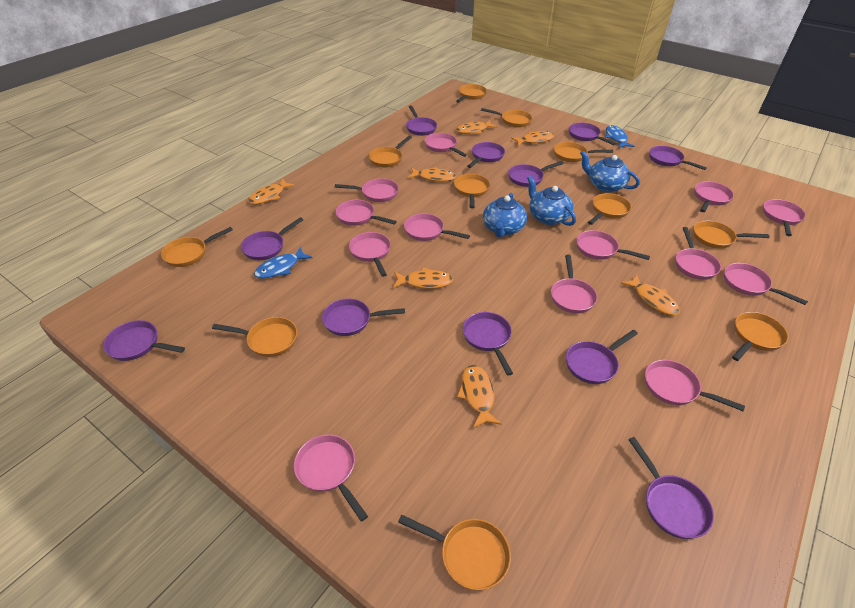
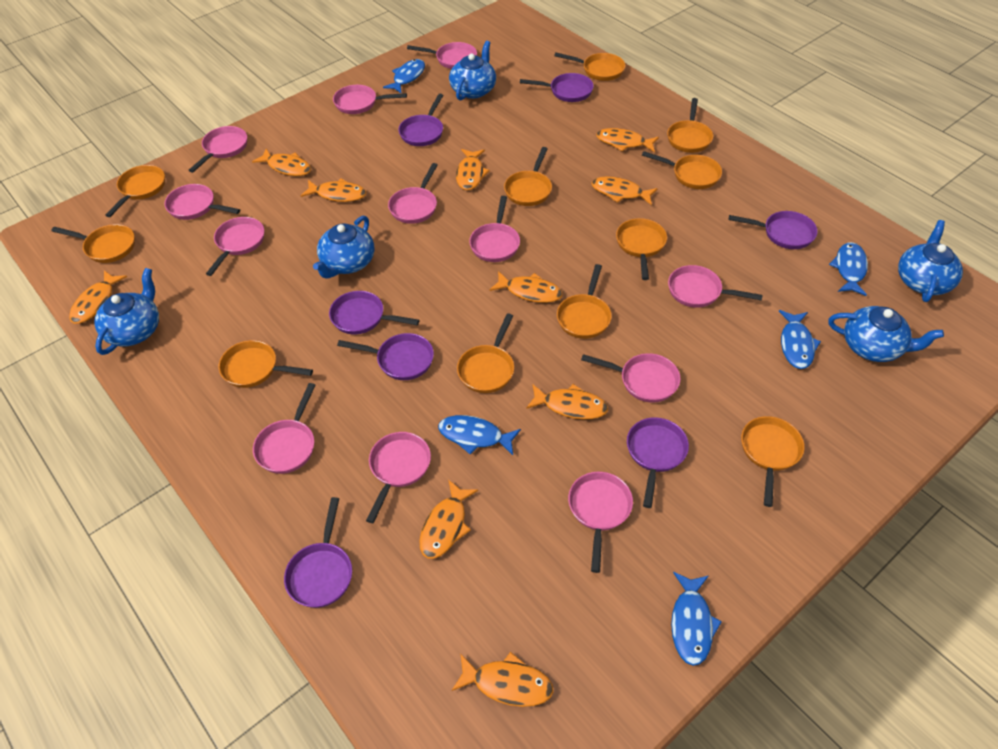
blue fish: 2 -> 5
blue teapot: 3 -> 5
orange fish: 7 -> 10
pink pan: 13 -> 12
purple pan: 11 -> 7

